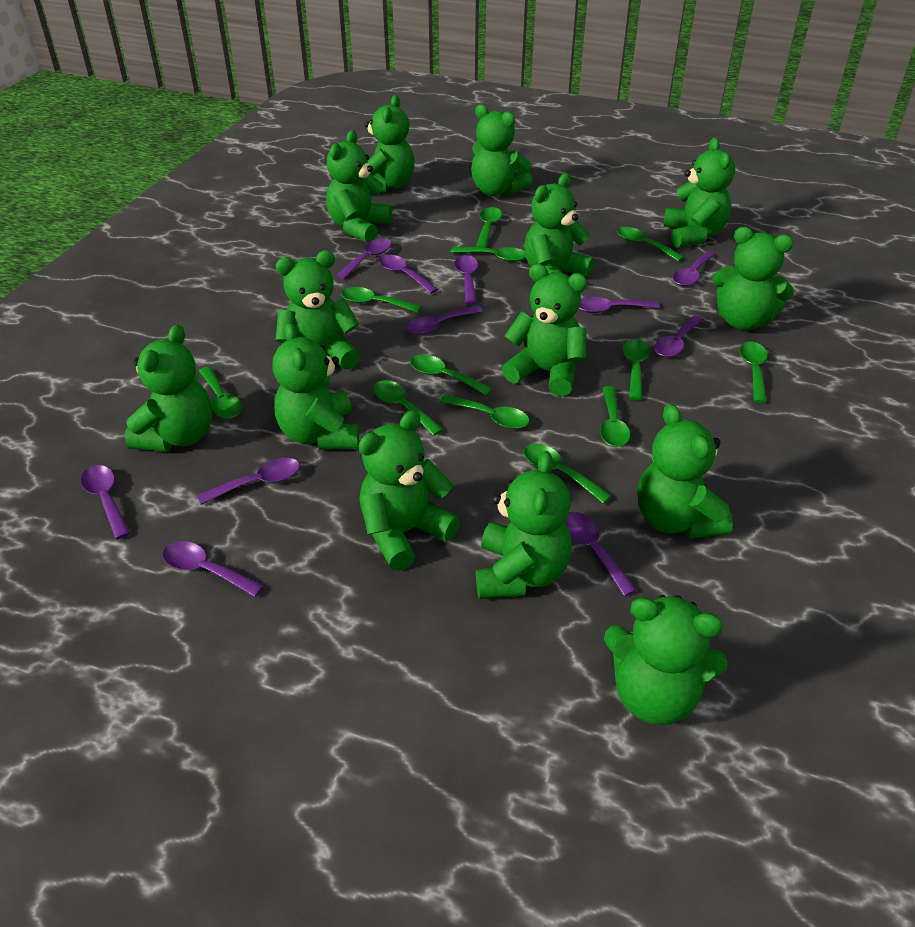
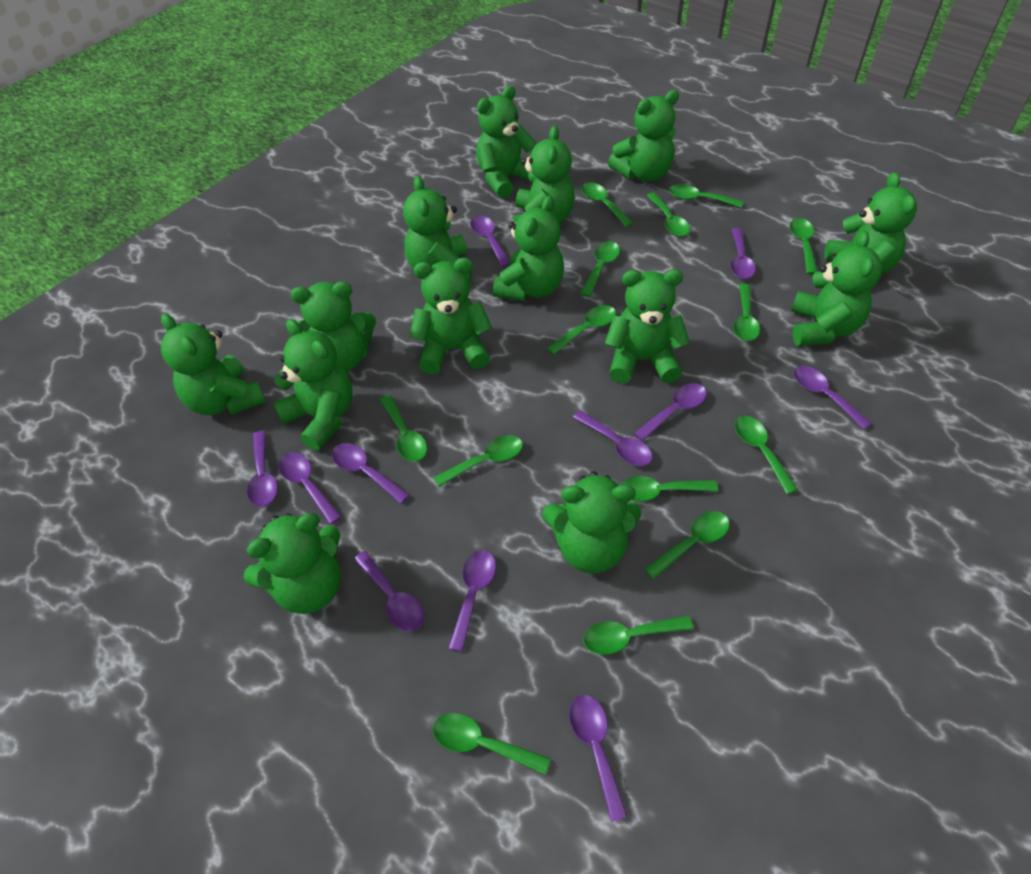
green spoon: 12 -> 14

